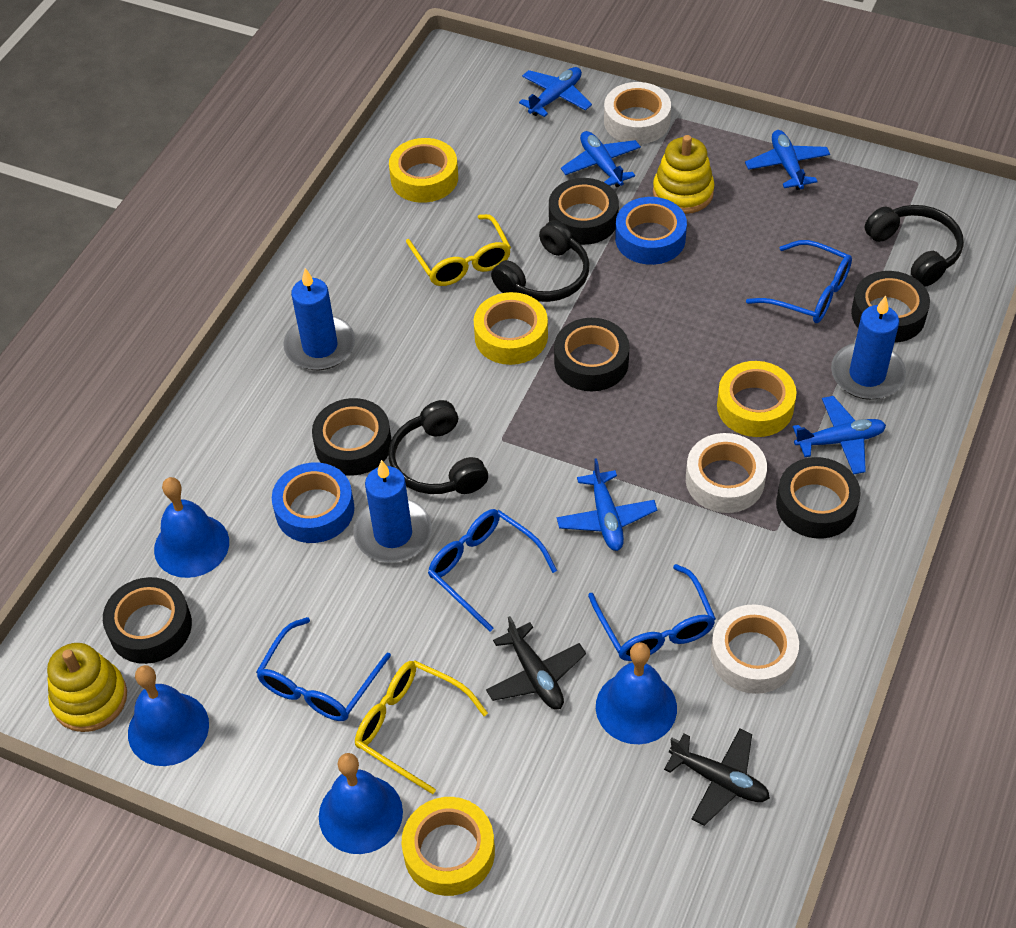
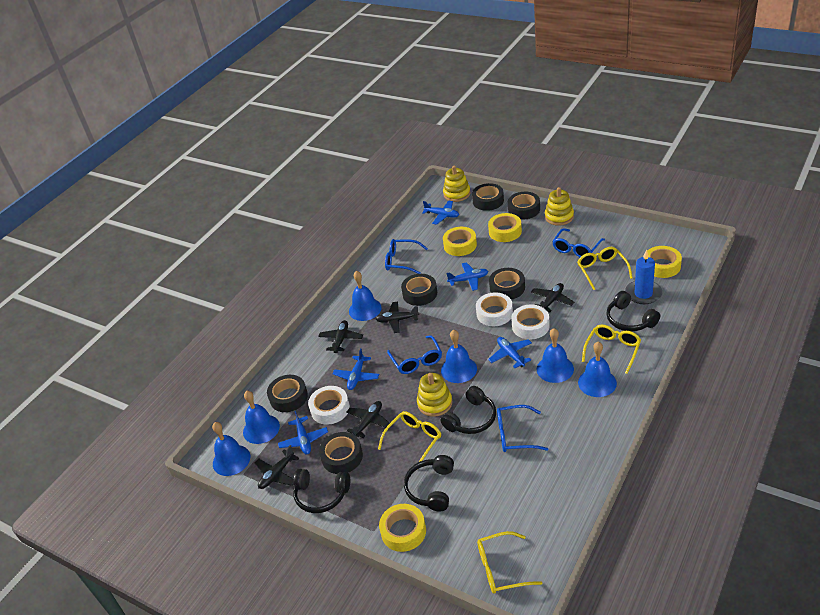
black headphones: 3 -> 4
black plane: 2 -> 5
blue bell: 4 -> 6
blue candle: 3 -> 1
blue tape: 2 -> 0
yellow glasses: 2 -> 4
yellow stacking toy: 2 -> 3

